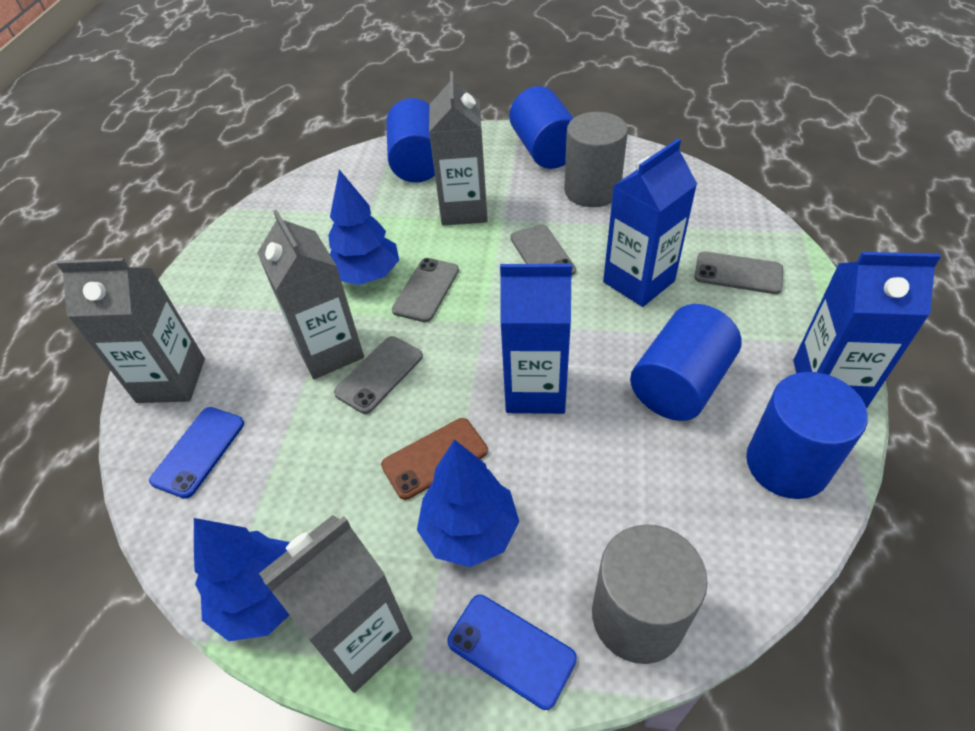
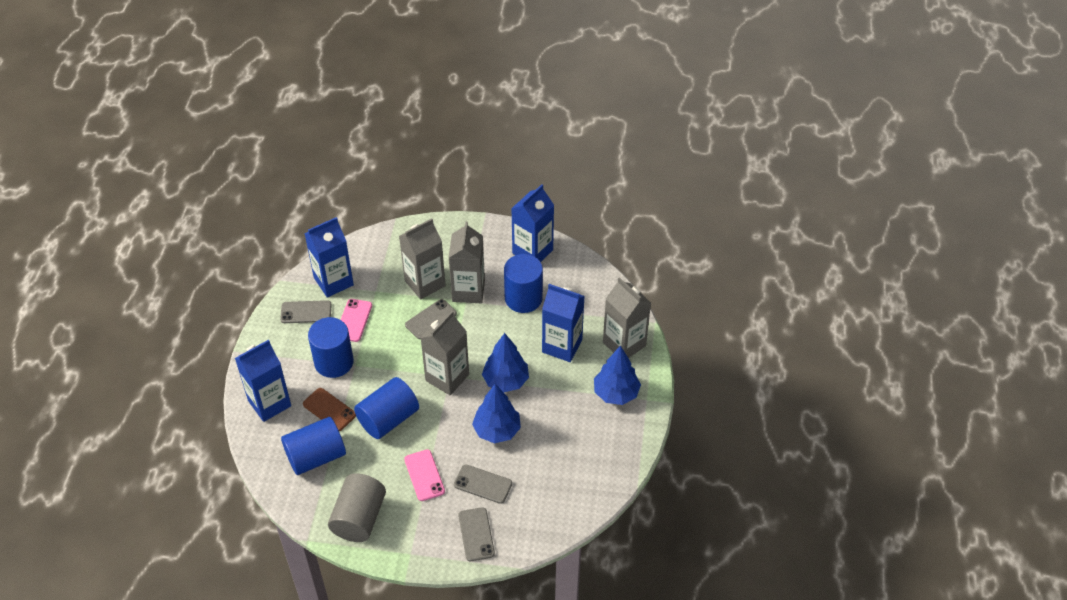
blue carton: 3 -> 4
blue phone: 2 -> 0
grey cylinder: 2 -> 1
pink phone: 0 -> 2

